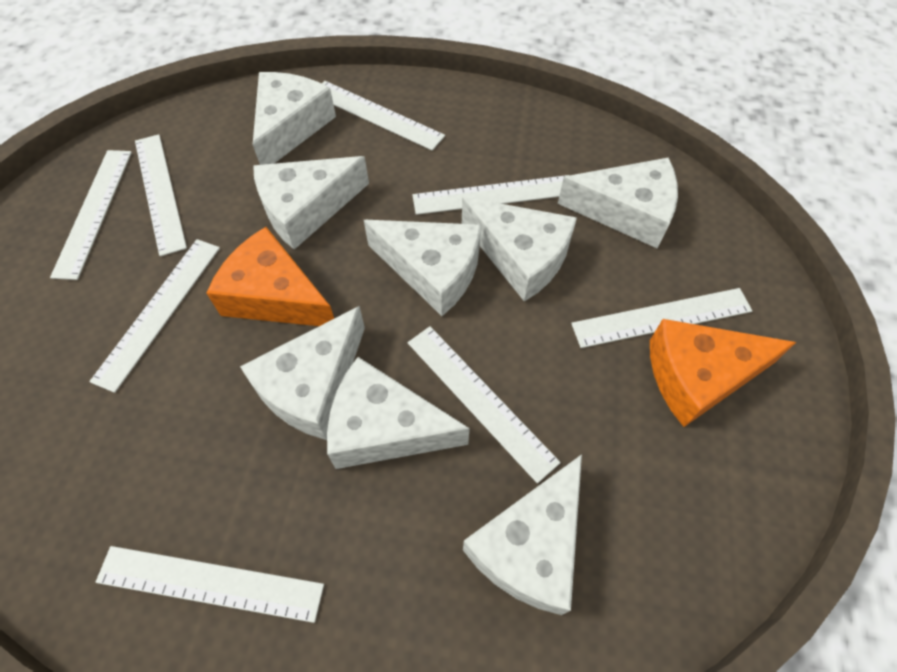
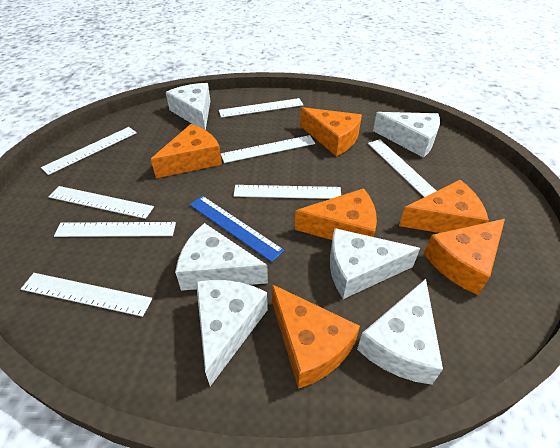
blue ruler: 0 -> 1
orange cheese: 2 -> 6
white cheese: 8 -> 6

